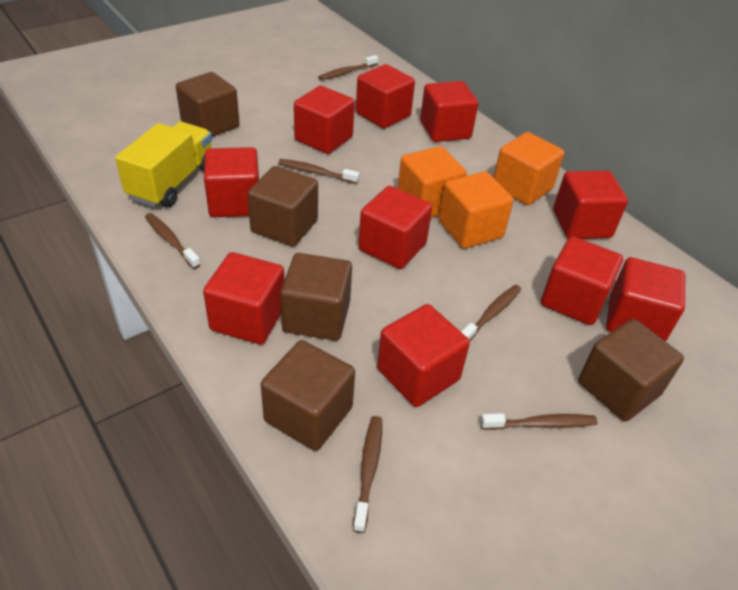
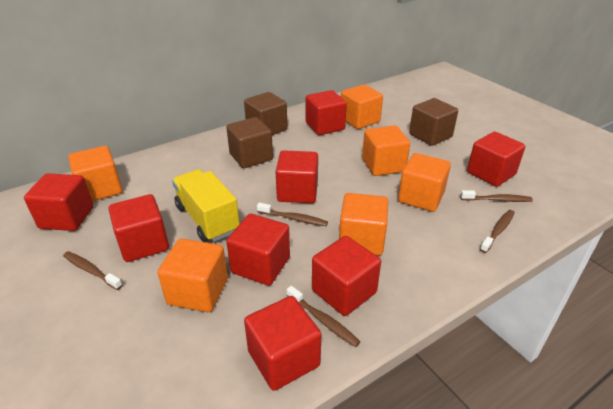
brown cube: 5 -> 3
brown toothbrush: 6 -> 5
orange cube: 3 -> 6
red cube: 10 -> 8

